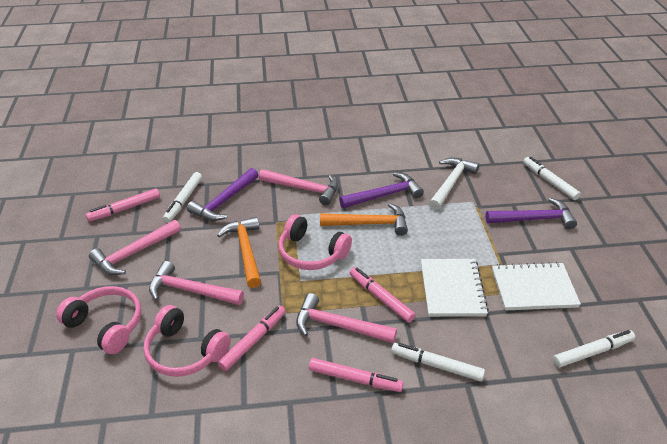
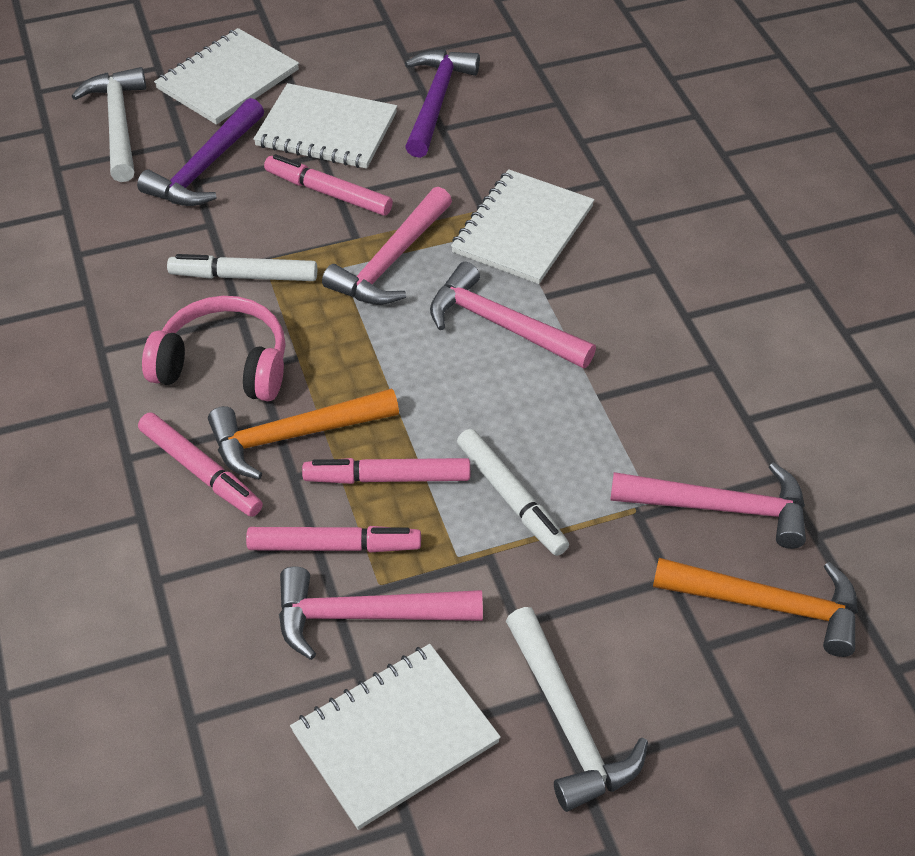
pink headphones: 3 -> 1
purple hammer: 3 -> 2
white hammer: 1 -> 2
white marker: 4 -> 2
white notebook: 2 -> 4

